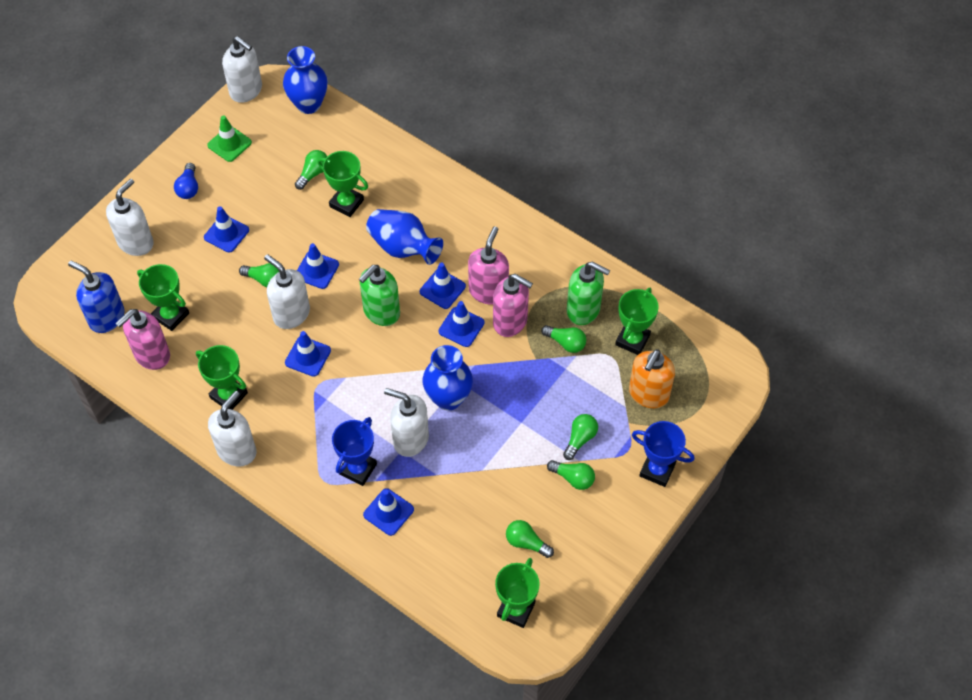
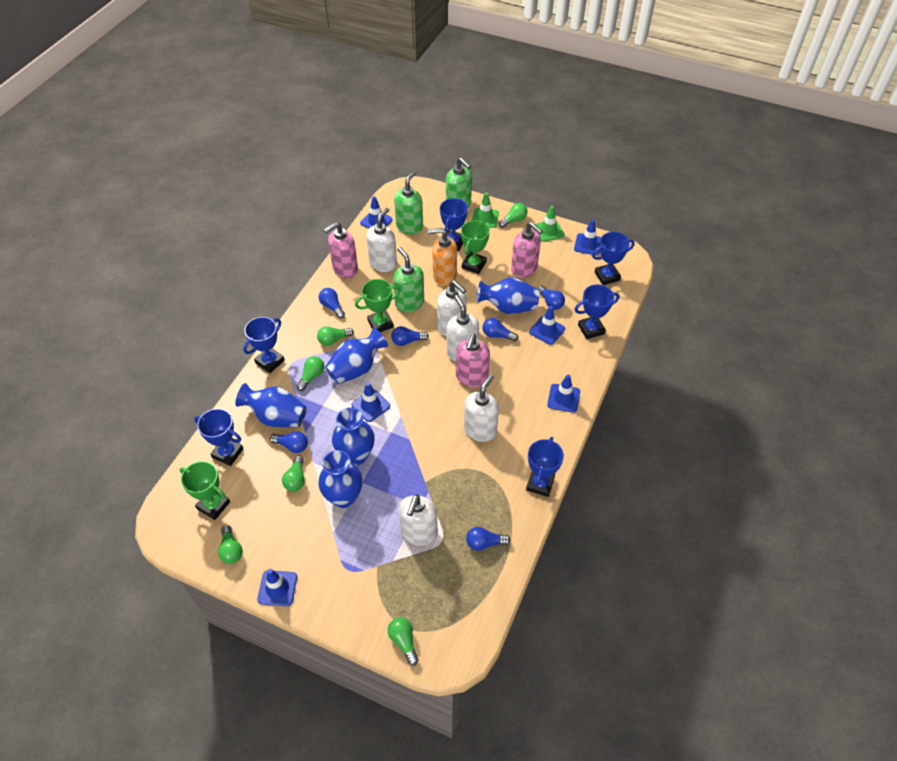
blue light bulb: 1 -> 6
blue soap dispenser: 1 -> 0
blue trophy: 2 -> 6
blue vase: 3 -> 5
green soap dispenser: 2 -> 3
green traffic cone: 1 -> 2
green trophy: 5 -> 3

